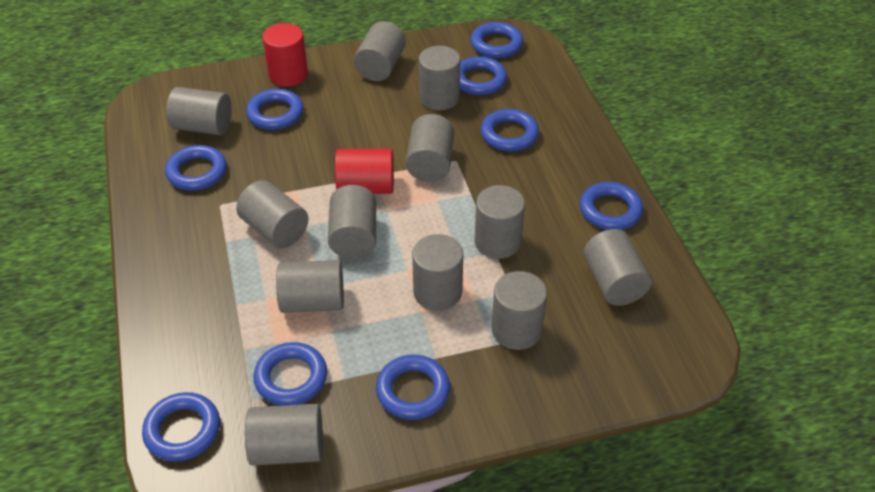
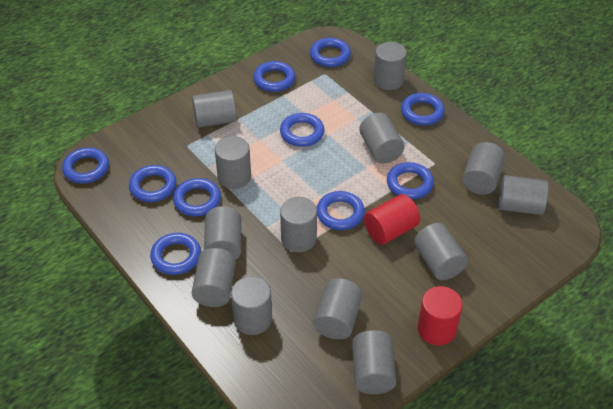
blue ring: 9 -> 10
grey cylinder: 12 -> 13

